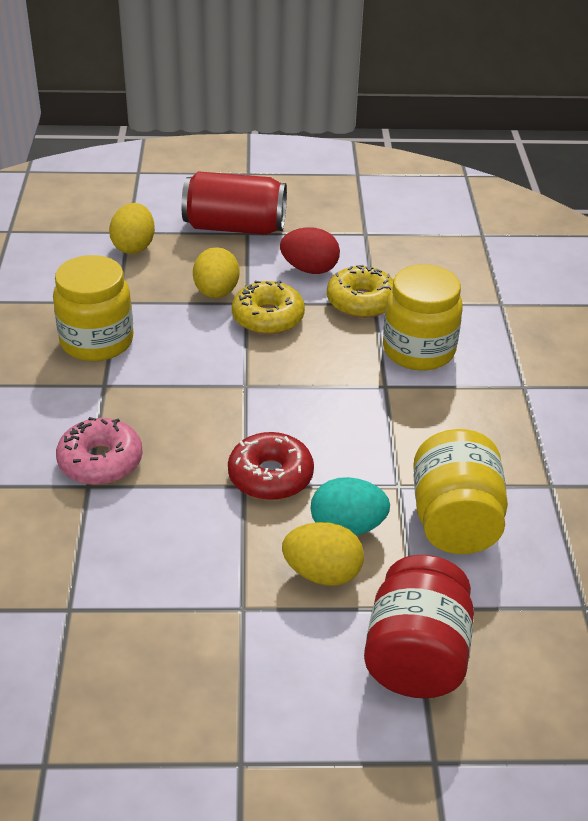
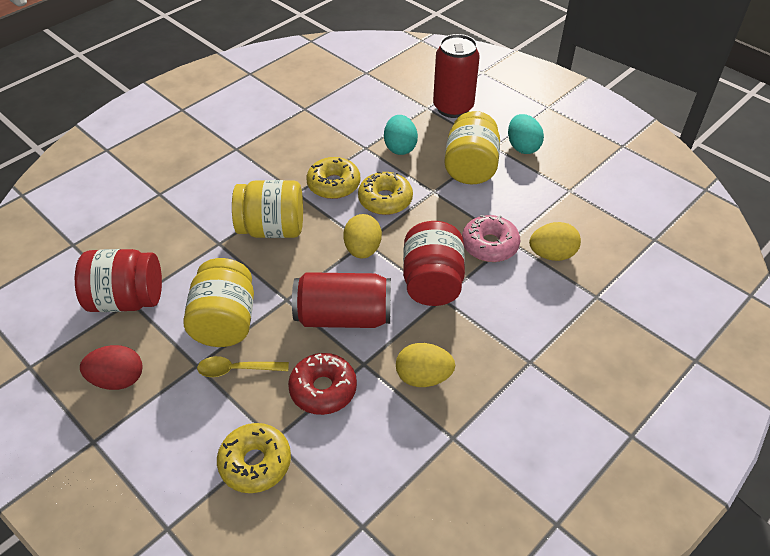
red can: 1 -> 2
red jar: 1 -> 2
turquoise egg: 1 -> 2
yellow donut: 2 -> 3
yellow spoon: 0 -> 1

